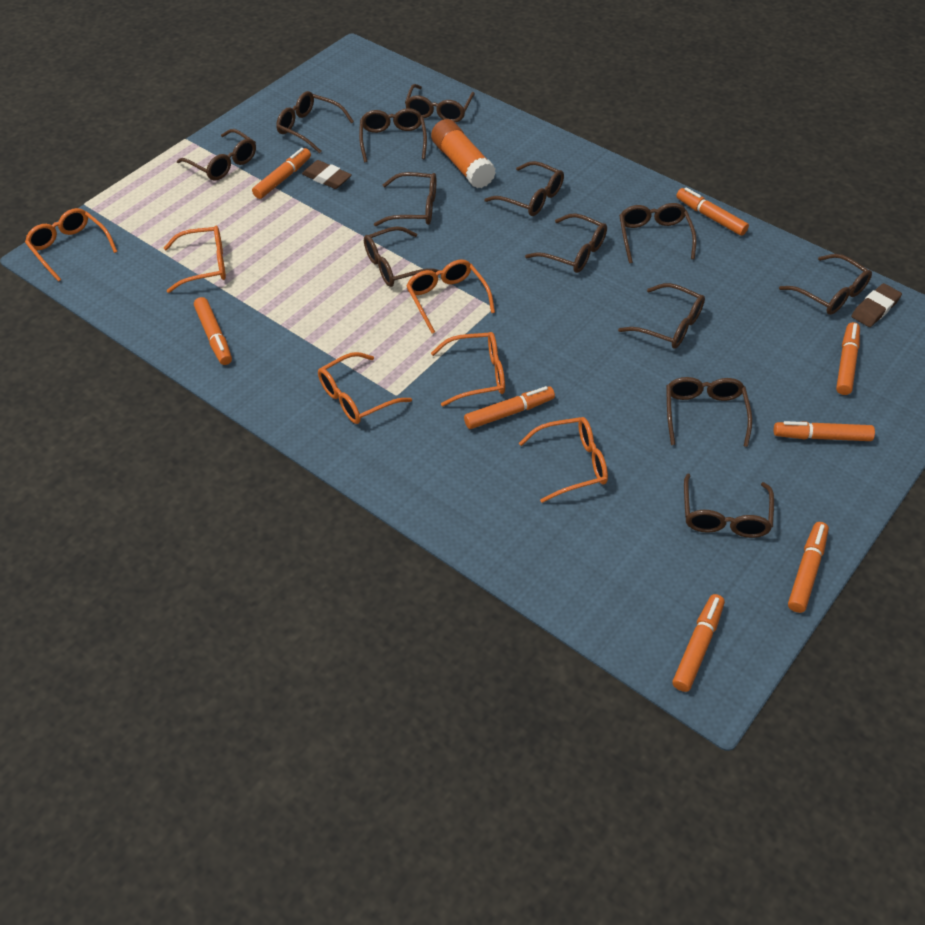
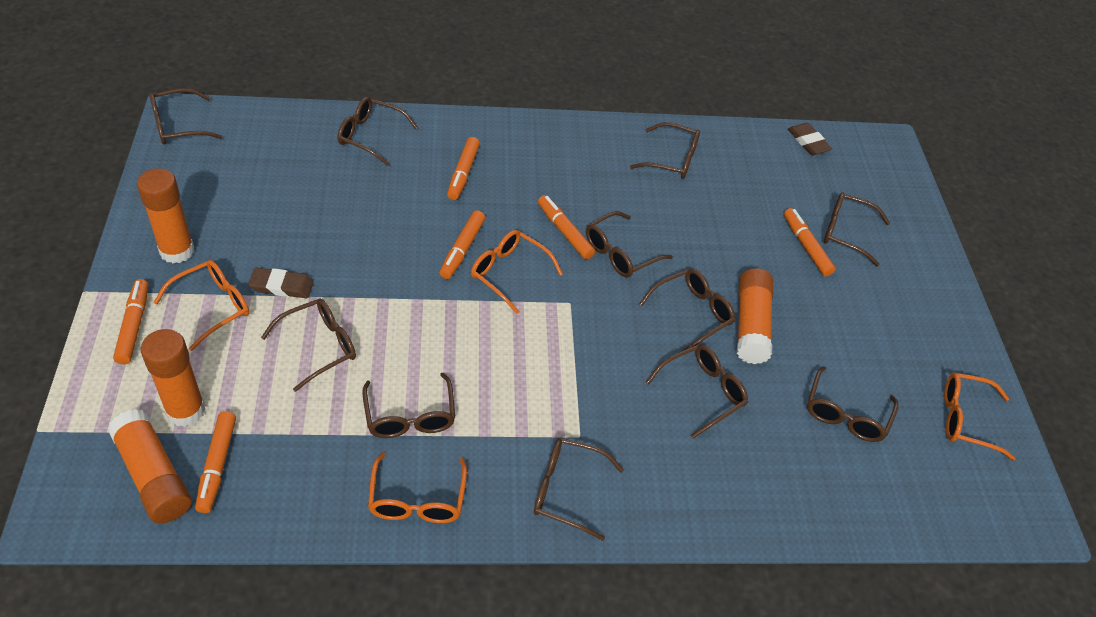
brown glasses: 13 -> 11
orange glasses: 6 -> 4
orange glue stick: 1 -> 4
orange marker: 8 -> 6

